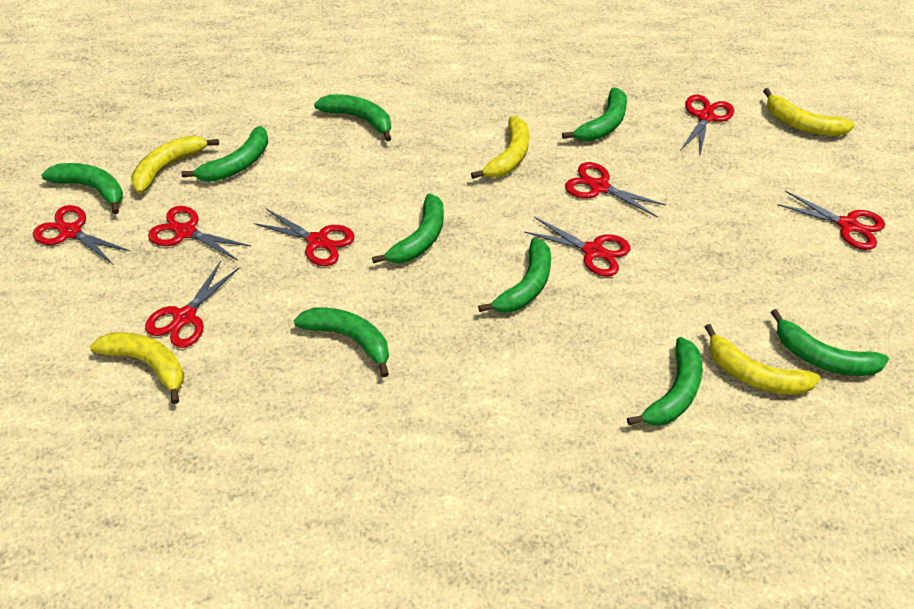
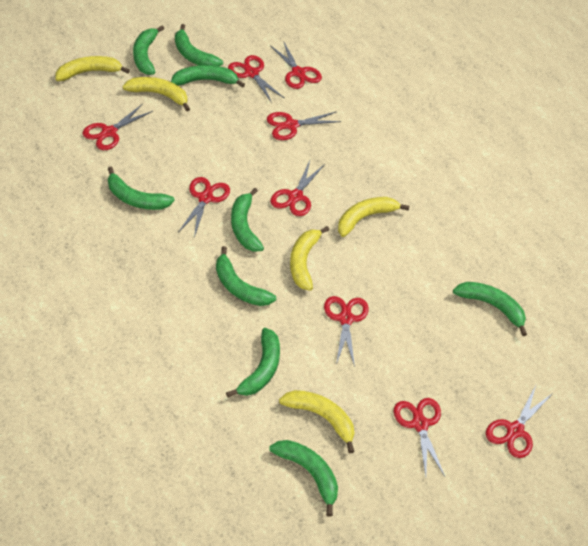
red scissors: 8 -> 9

